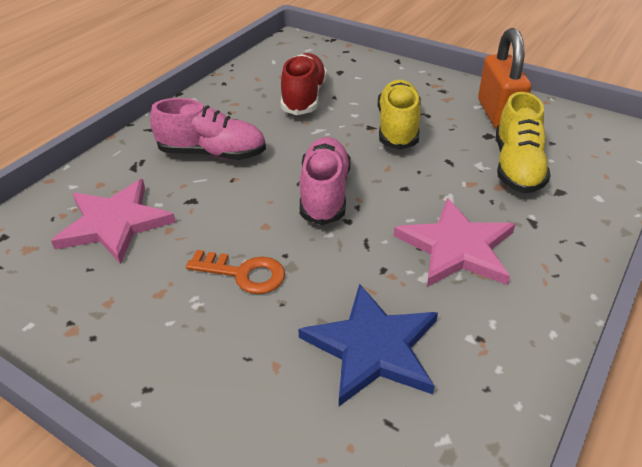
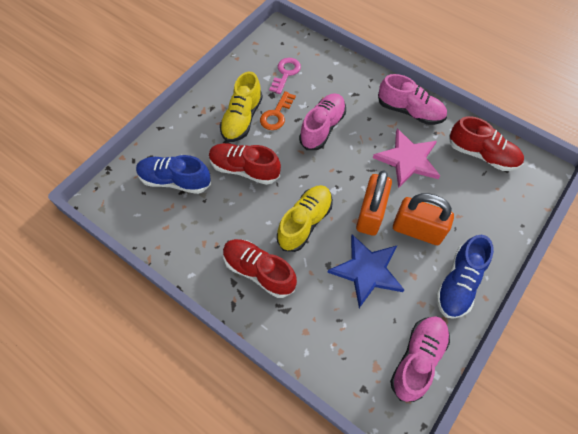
blue shoe: 0 -> 2
orange padlock: 1 -> 2
pink key: 0 -> 1
pink shoe: 2 -> 3
pink star: 2 -> 1
red shoe: 1 -> 3

